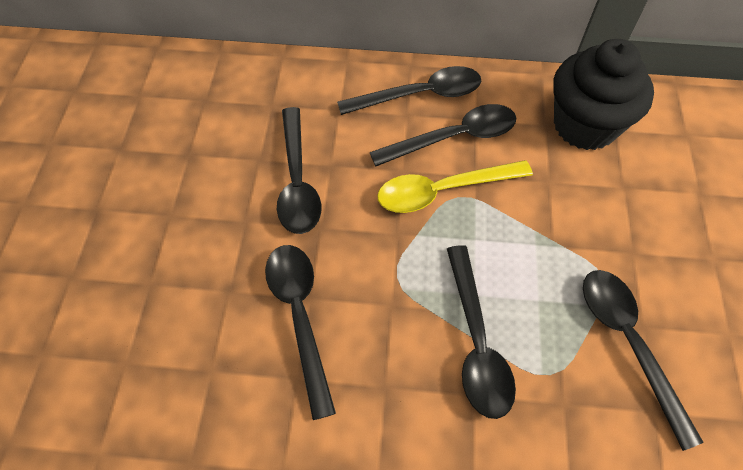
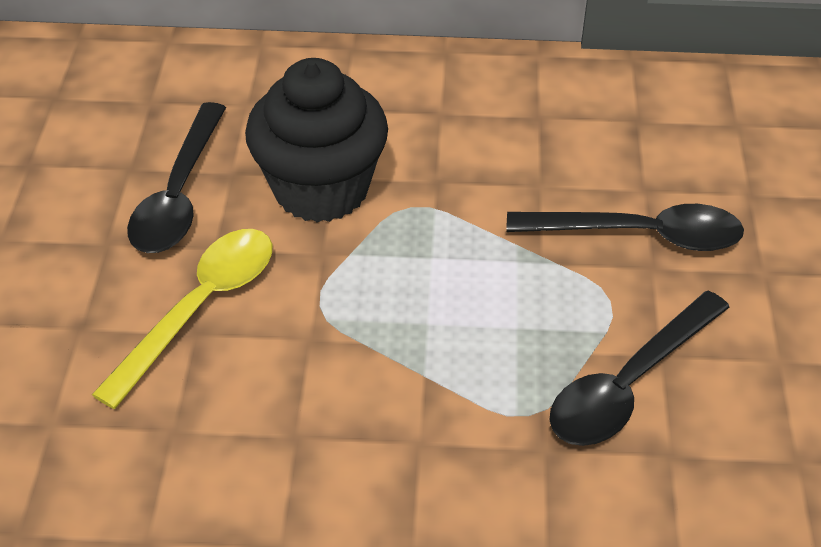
black spoon: 6 -> 3

